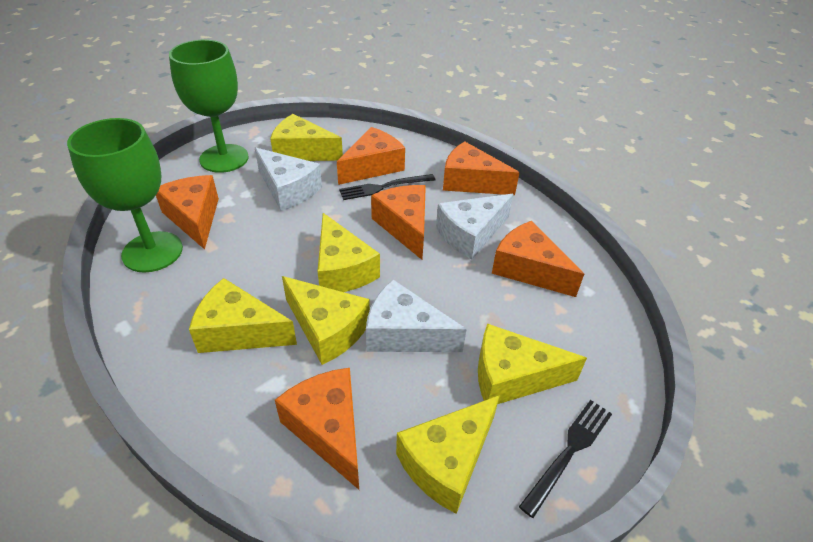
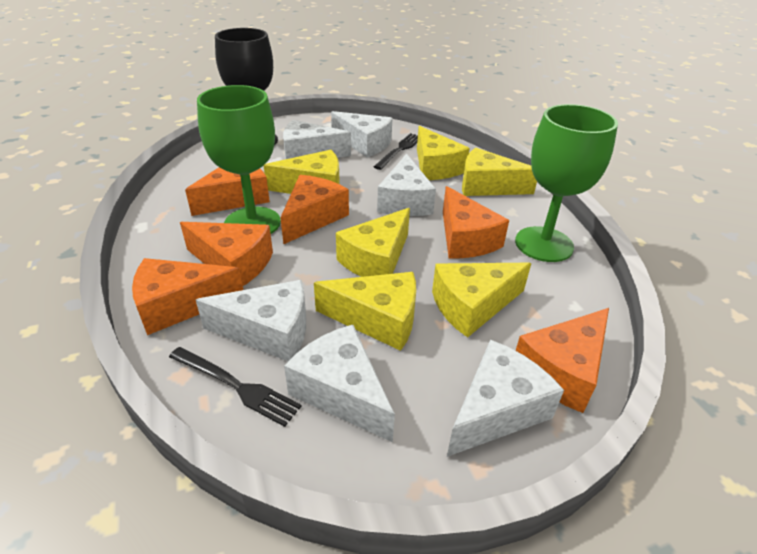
black goblet: 0 -> 1
white cheese: 3 -> 6

